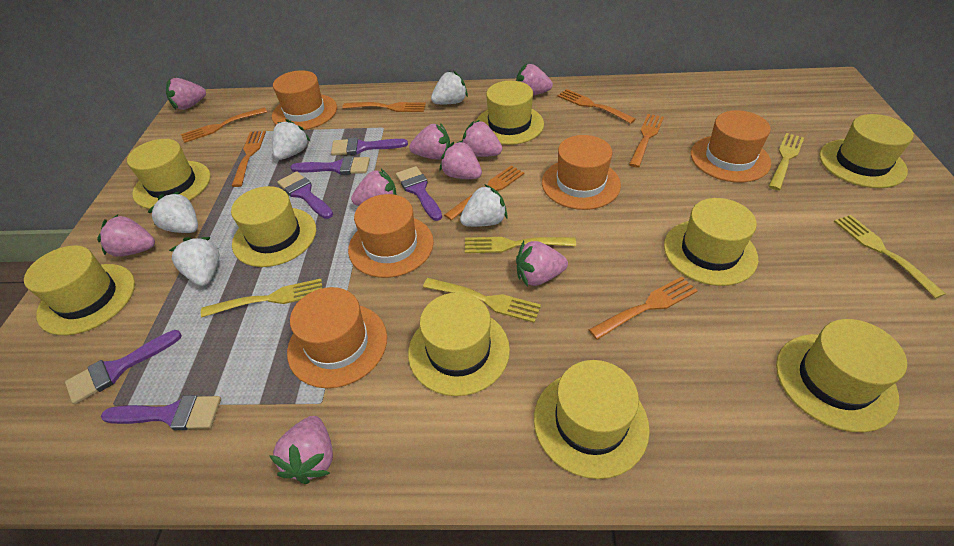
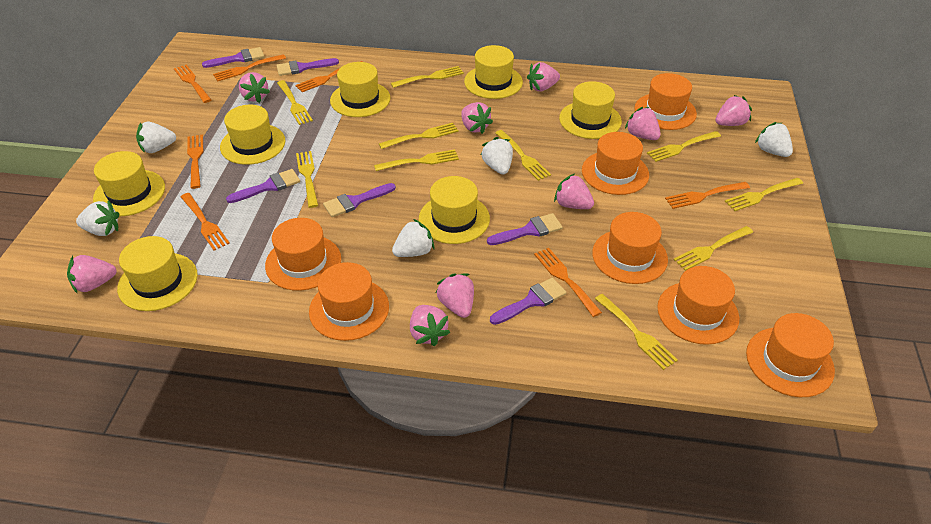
orange hat: 5 -> 7
yellow fork: 5 -> 10
yellow hat: 9 -> 7

